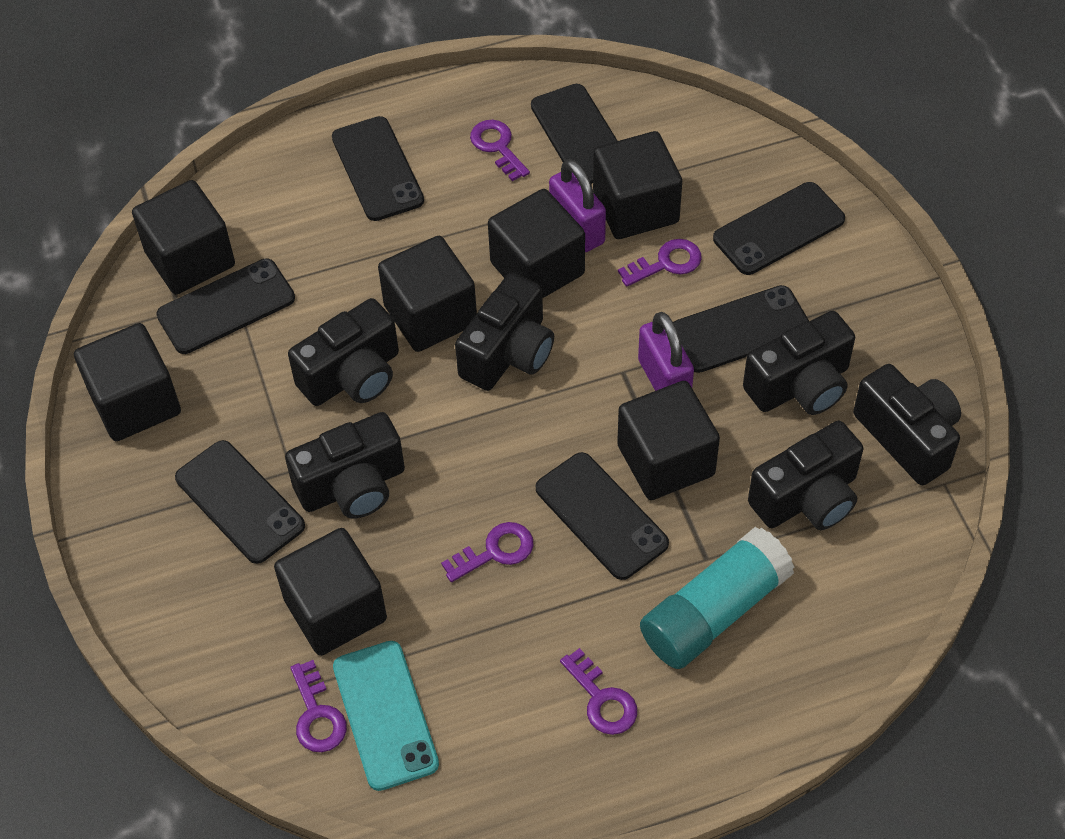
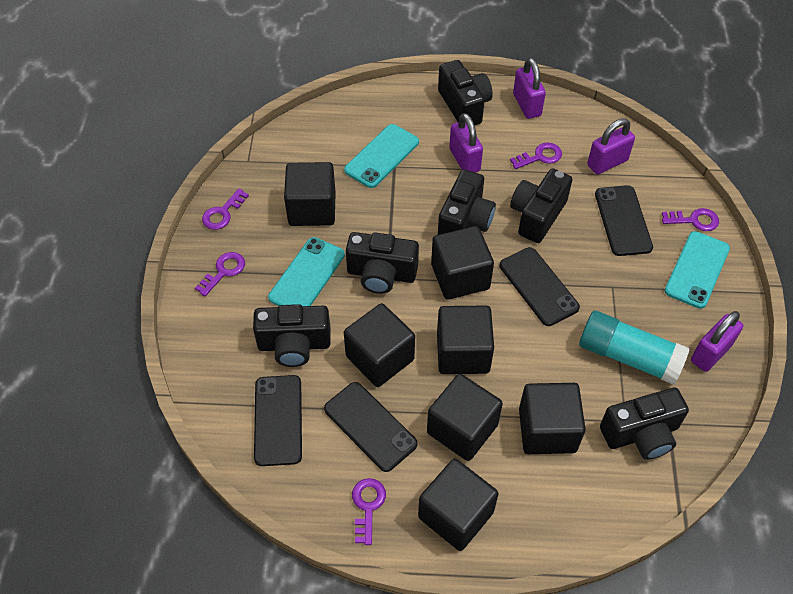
black phone: 7 -> 4
purple padlock: 2 -> 4
turquoise phone: 1 -> 3

